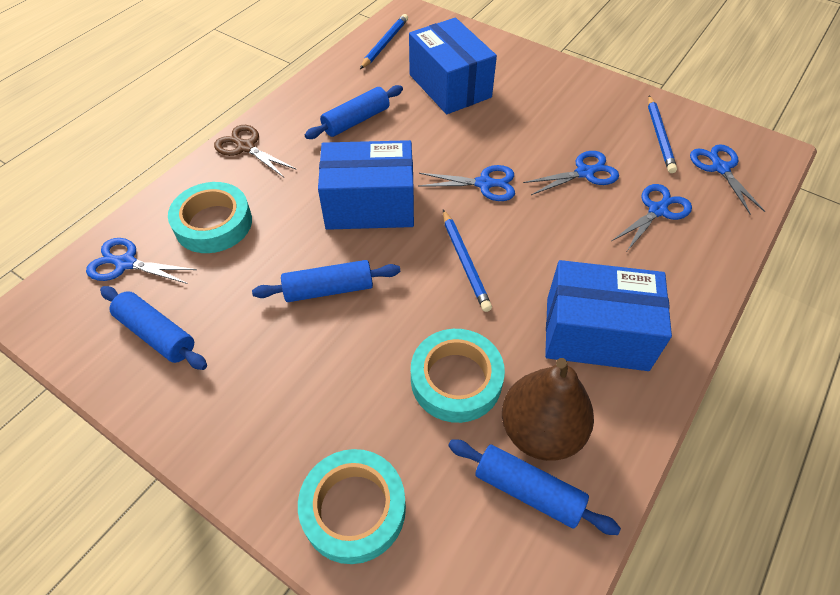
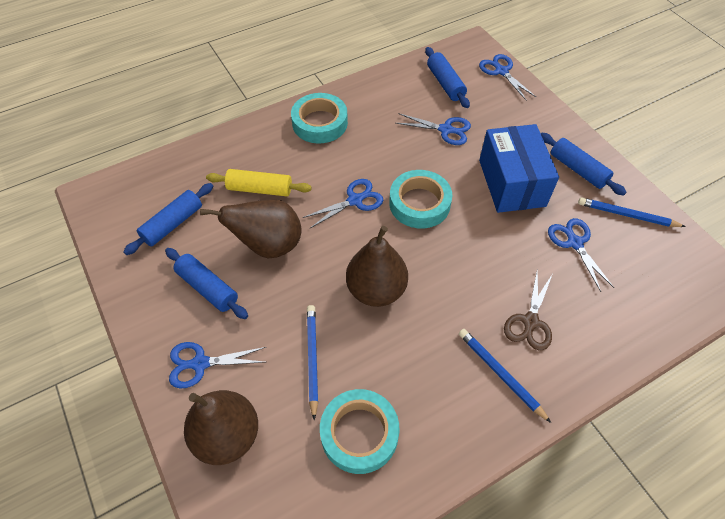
blue box: 3 -> 1
brown pear: 1 -> 3
yellow rolling pin: 0 -> 1

